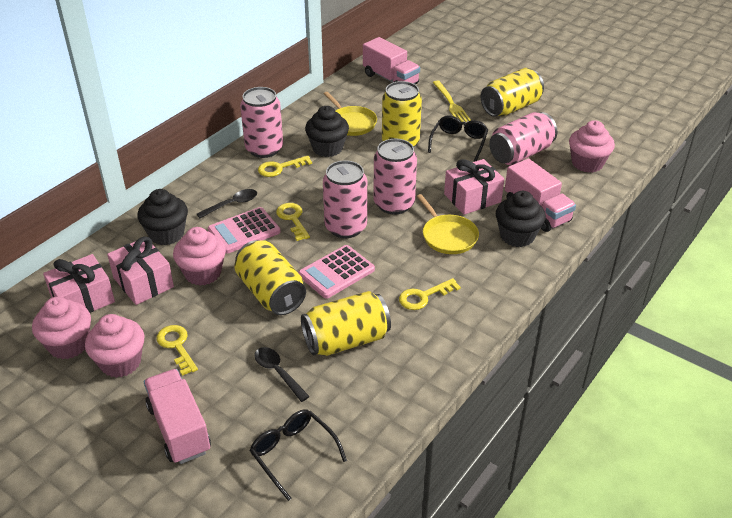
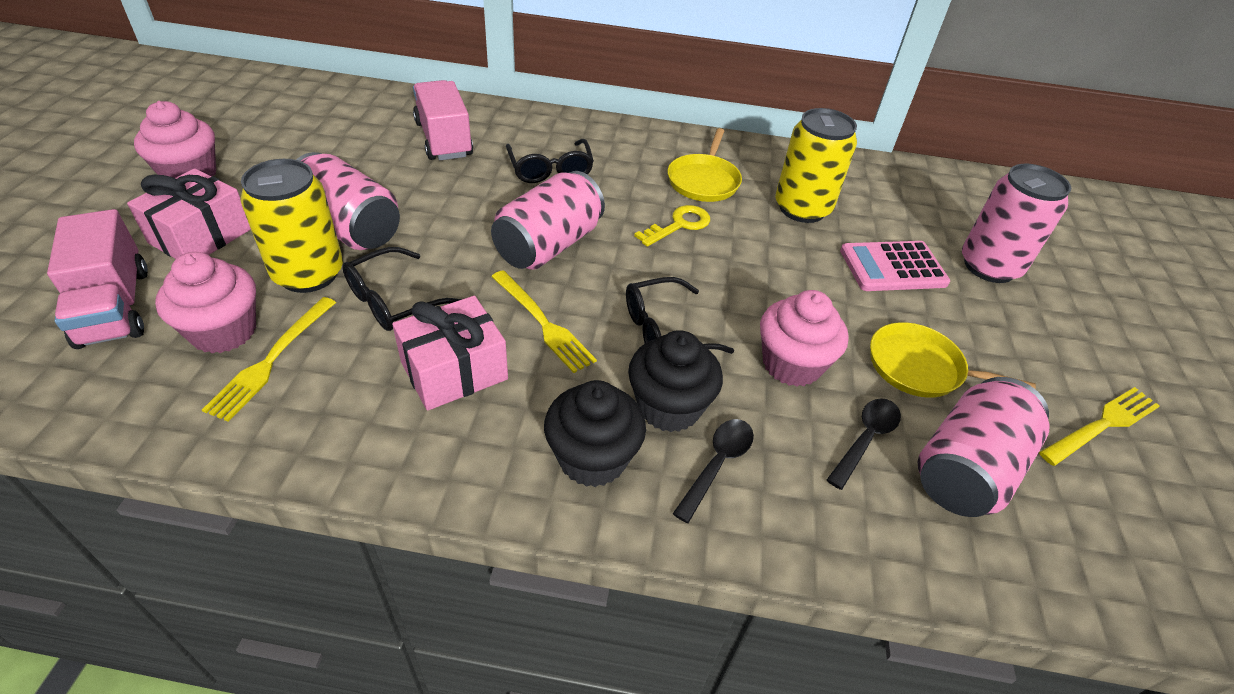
black cupcake: 3 -> 2
black glasses: 2 -> 3
pink calculator: 2 -> 1
pink cupcake: 4 -> 3
pink gift: 3 -> 2
pink truck: 3 -> 2
yellow can: 4 -> 2
yellow fork: 1 -> 3
yellow key: 4 -> 1

